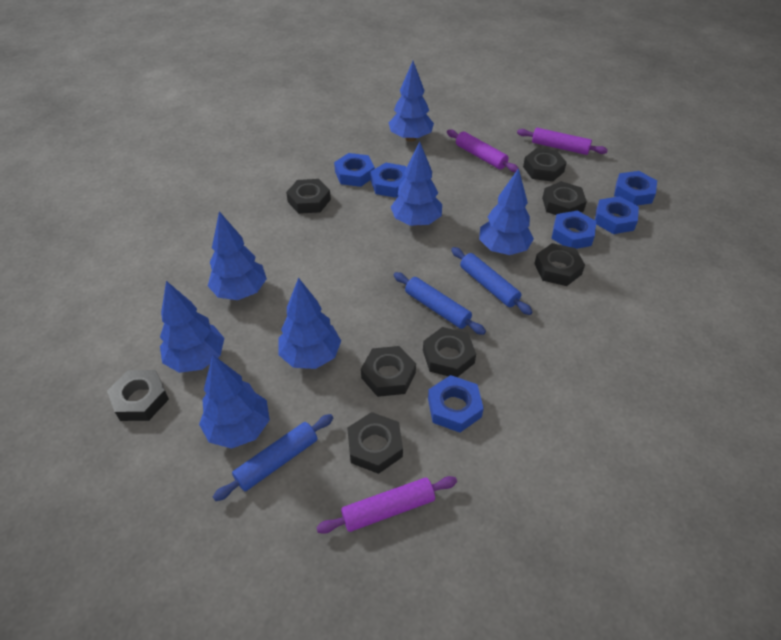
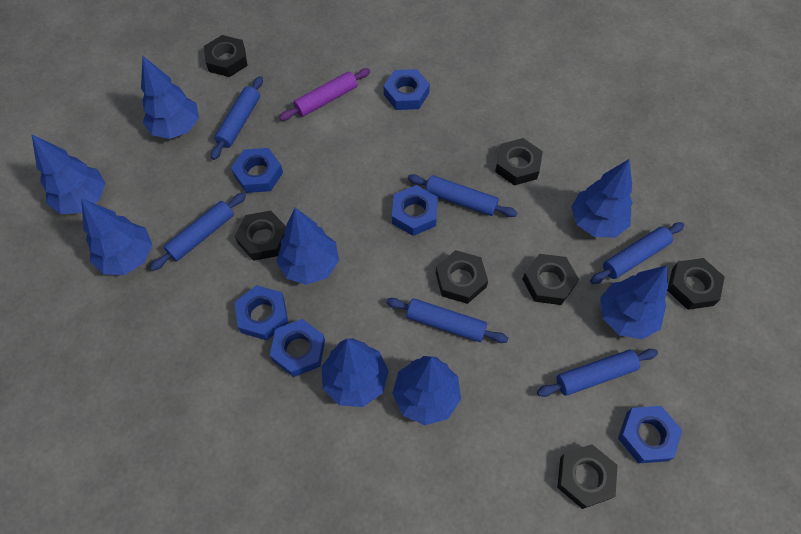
black nut: 8 -> 7
blue rolling pin: 3 -> 6
blue tree: 7 -> 8
purple rolling pin: 3 -> 1

